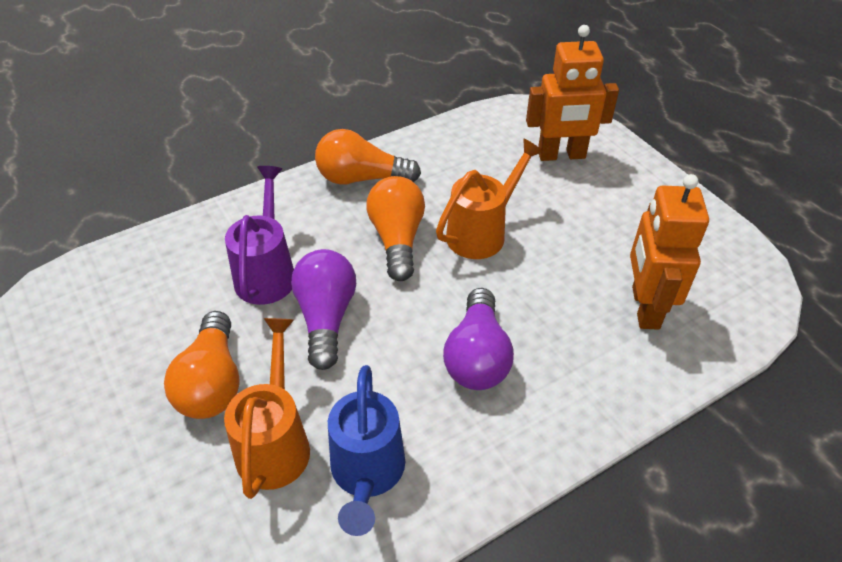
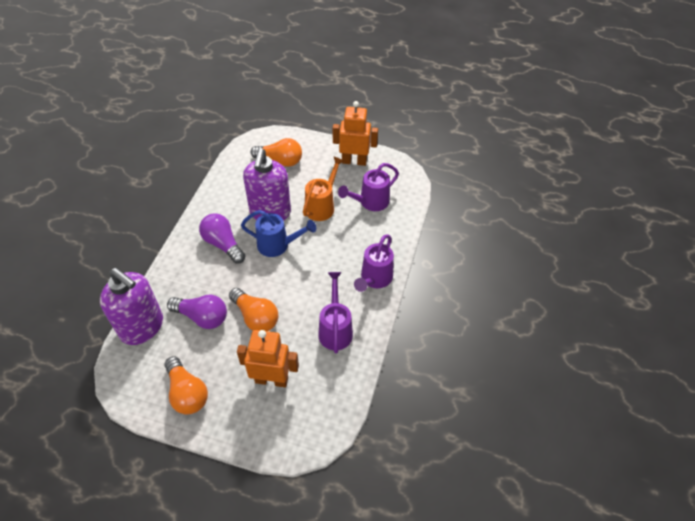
orange watering can: 2 -> 1
purple soap dispenser: 0 -> 2
purple watering can: 1 -> 3

